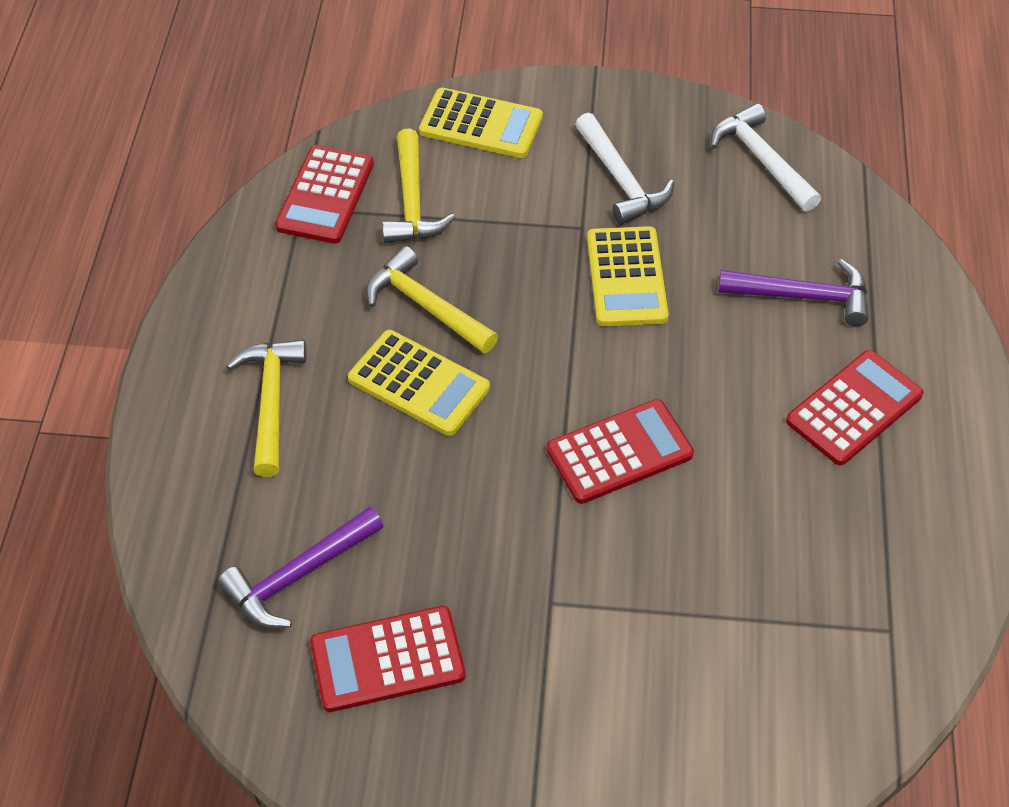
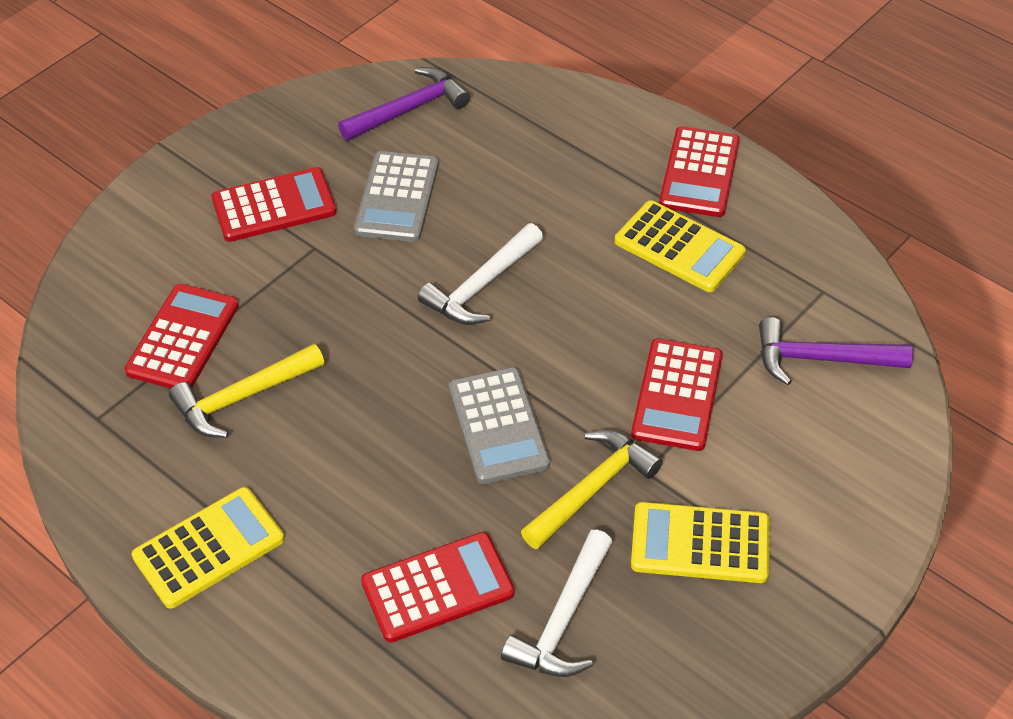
grey calculator: 0 -> 2
red calculator: 4 -> 5
yellow hammer: 3 -> 2

